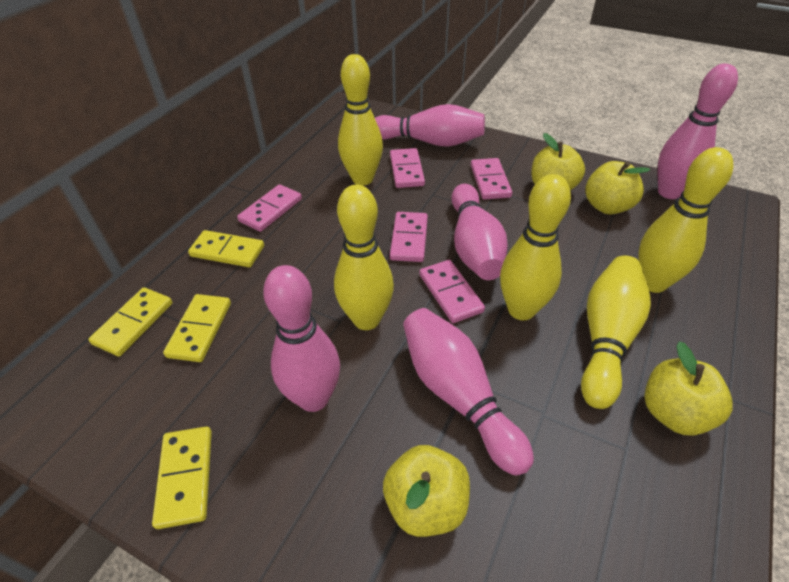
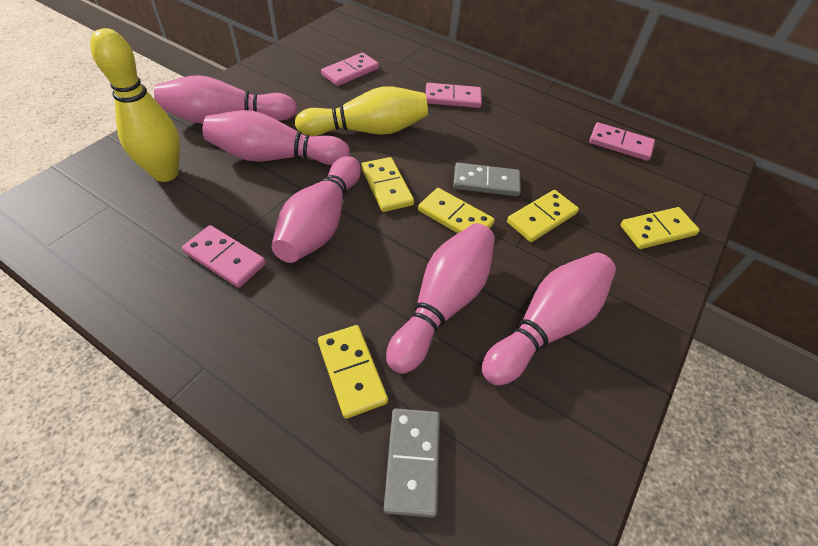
grey domino: 0 -> 2
pink domino: 5 -> 4
yellow apple: 4 -> 0
yellow bowling pin: 5 -> 2
yellow domino: 4 -> 5

